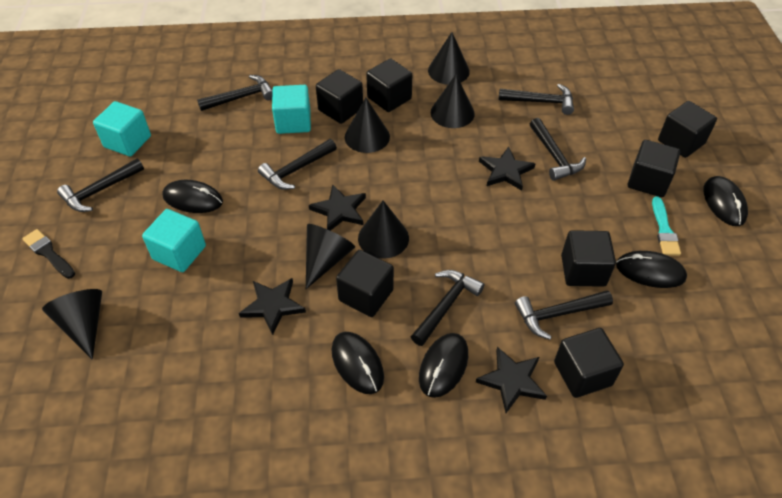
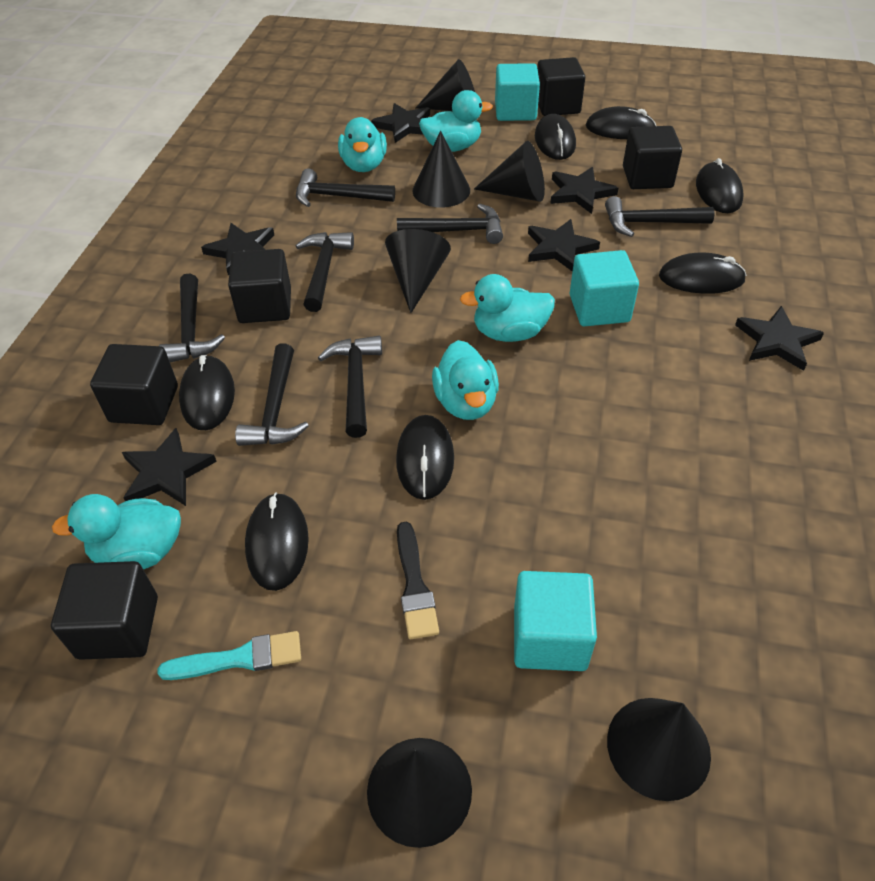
black cube: 7 -> 5
black mouse: 5 -> 7
black star: 4 -> 6
turquoise duck: 0 -> 5

